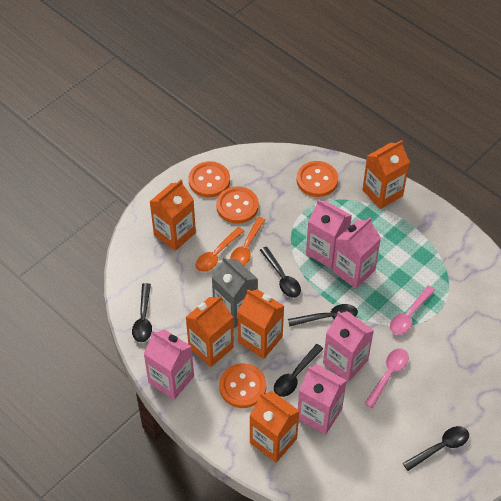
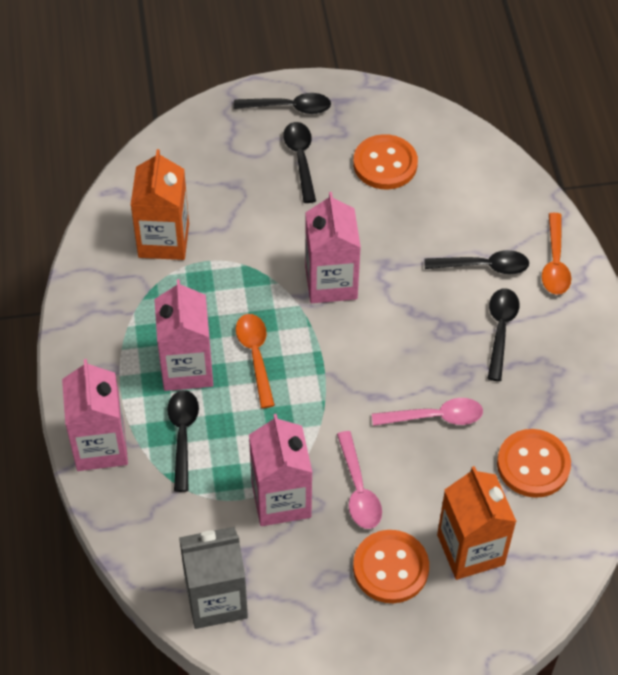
orange button: 4 -> 3
orange carton: 5 -> 2
pink carton: 5 -> 4

